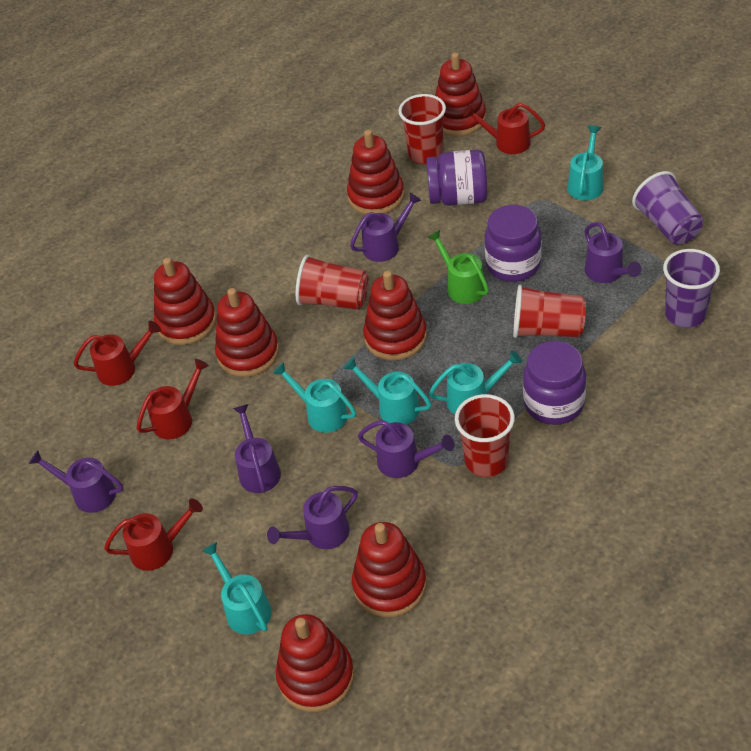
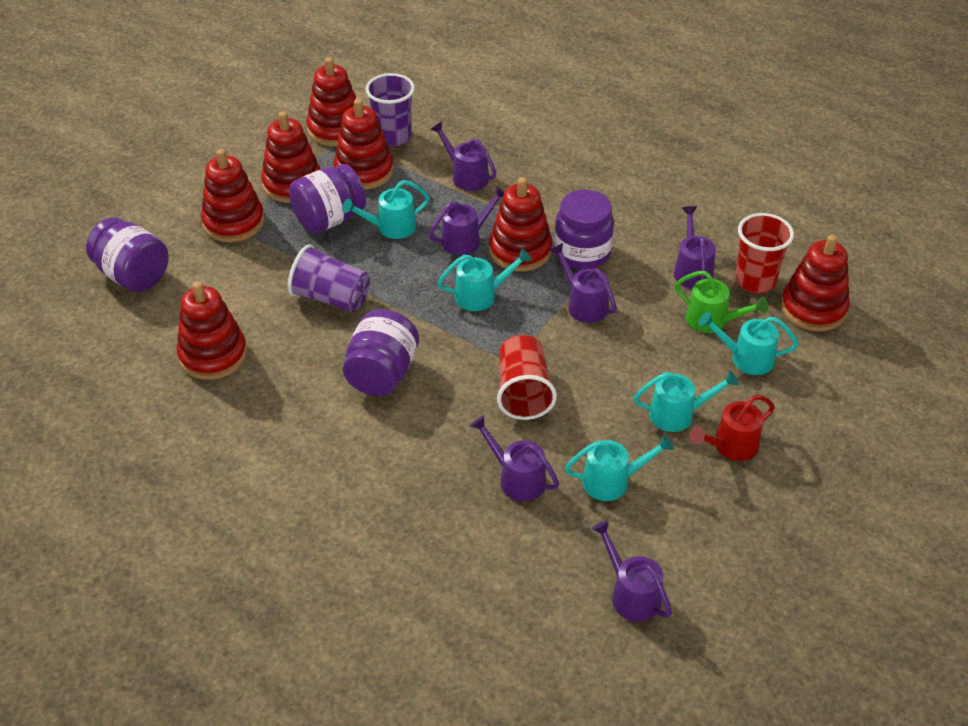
purple jar: 3 -> 4
red cup: 4 -> 2
red watering can: 4 -> 1

